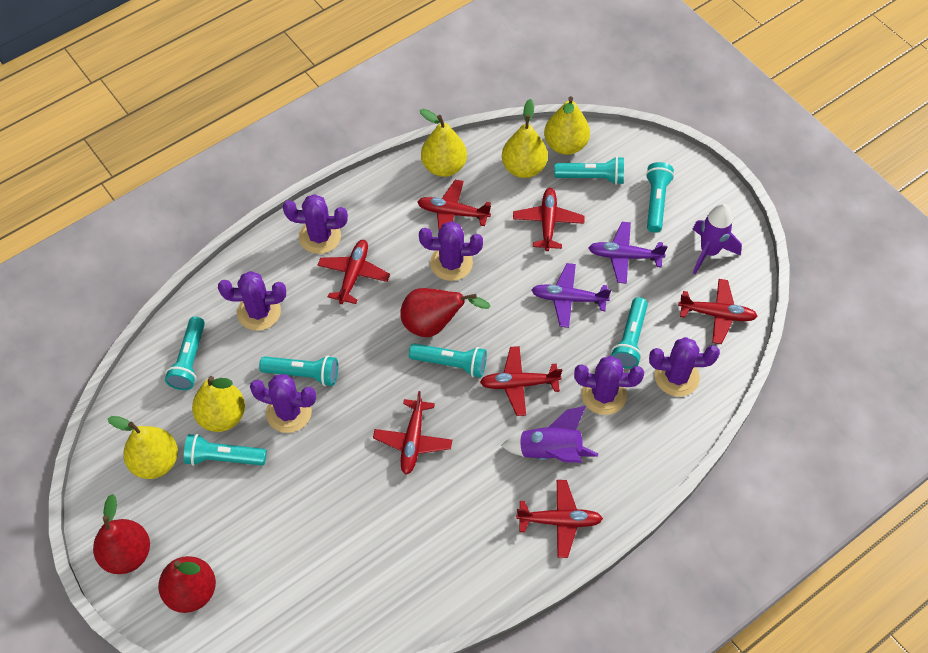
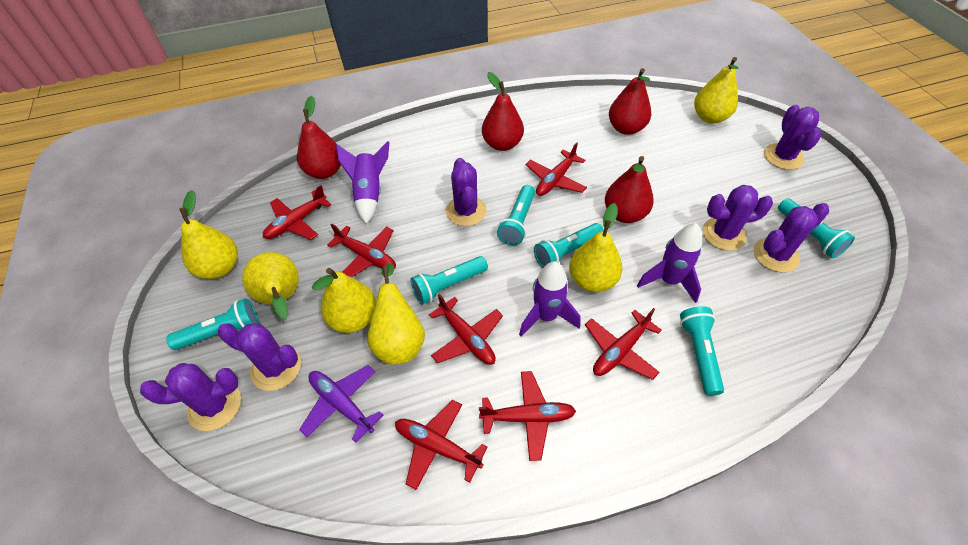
purple plane: 2 -> 1
purple rocket: 2 -> 3
red pear: 3 -> 4
turquoise flashlight: 7 -> 6
yellow pear: 5 -> 6

